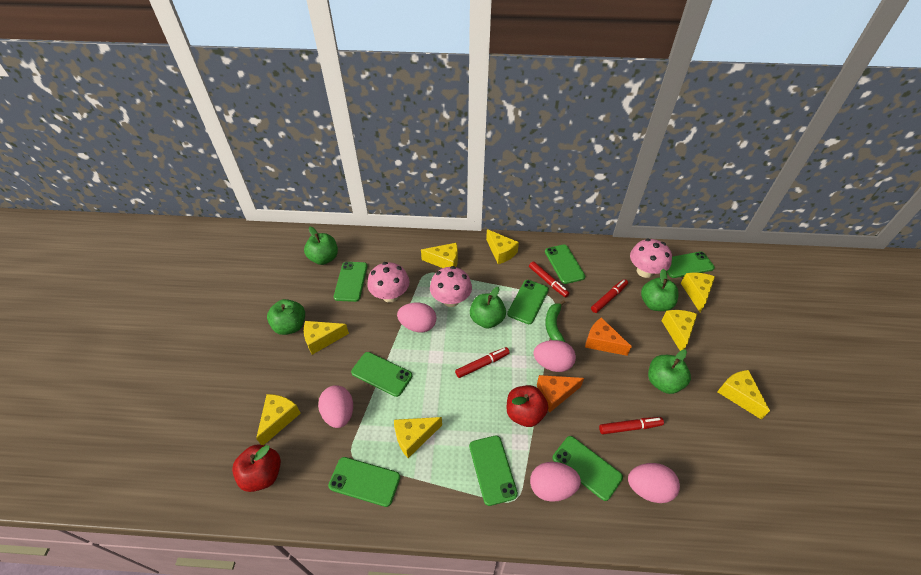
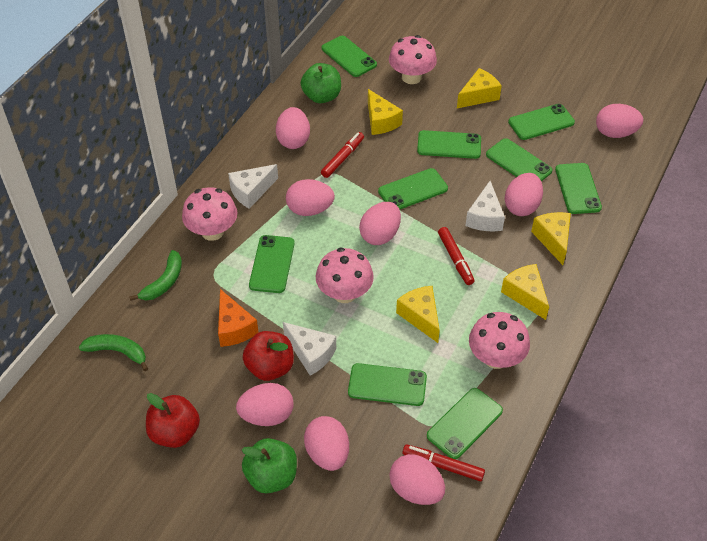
green apple: 5 -> 2
green banana: 1 -> 2
green phone: 8 -> 9
orange cheese: 2 -> 1
pink egg: 5 -> 8
pink mushroom: 3 -> 4
red marker: 4 -> 3
white cheese: 0 -> 3
yellow cheese: 8 -> 5

